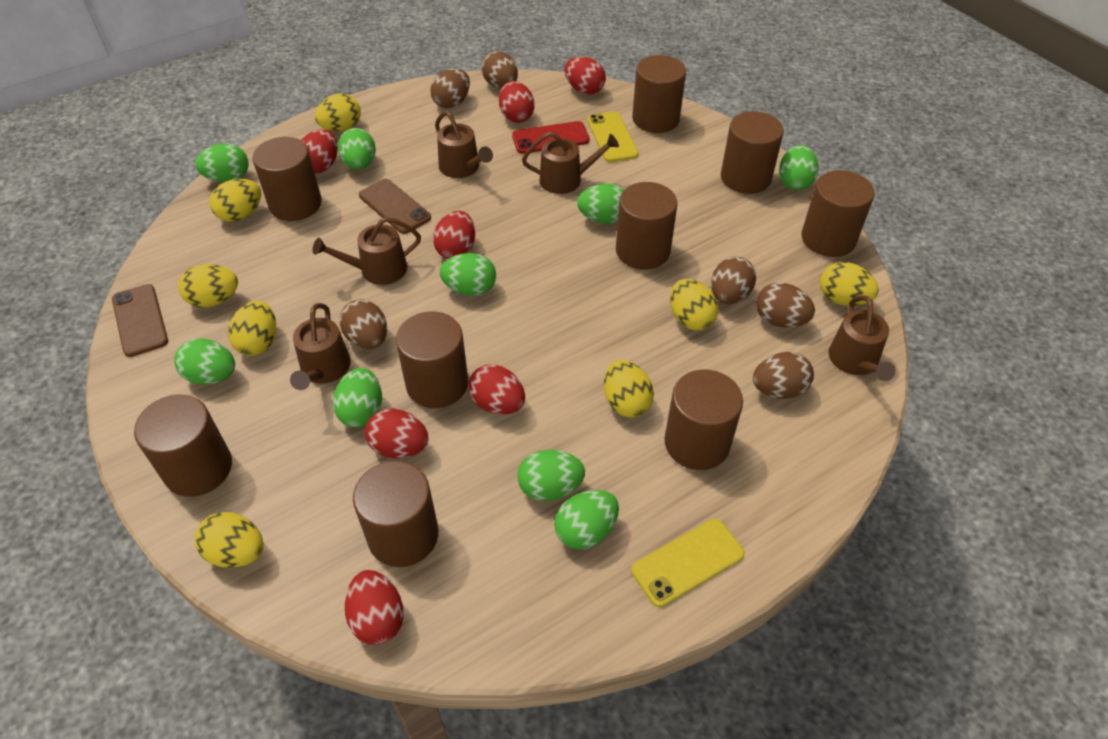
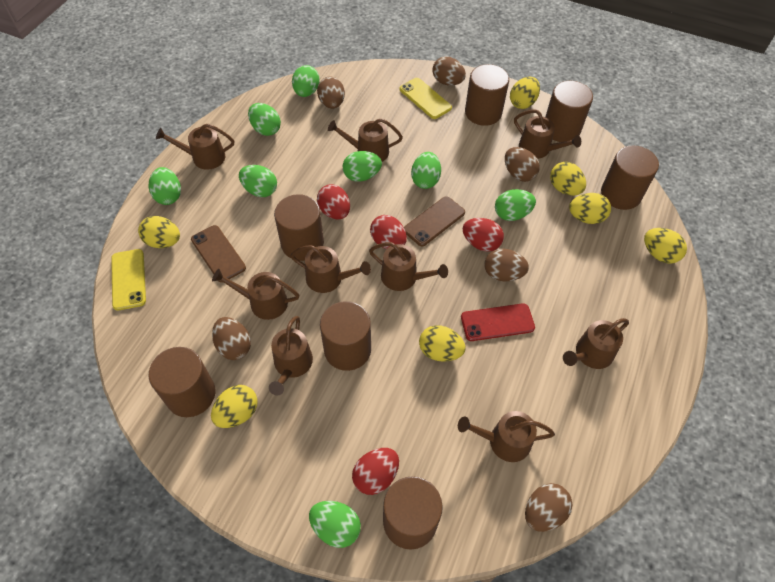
brown cylinder: 9 -> 7
brown watering can: 5 -> 9
green egg: 9 -> 8
red egg: 7 -> 4
yellow egg: 8 -> 7

